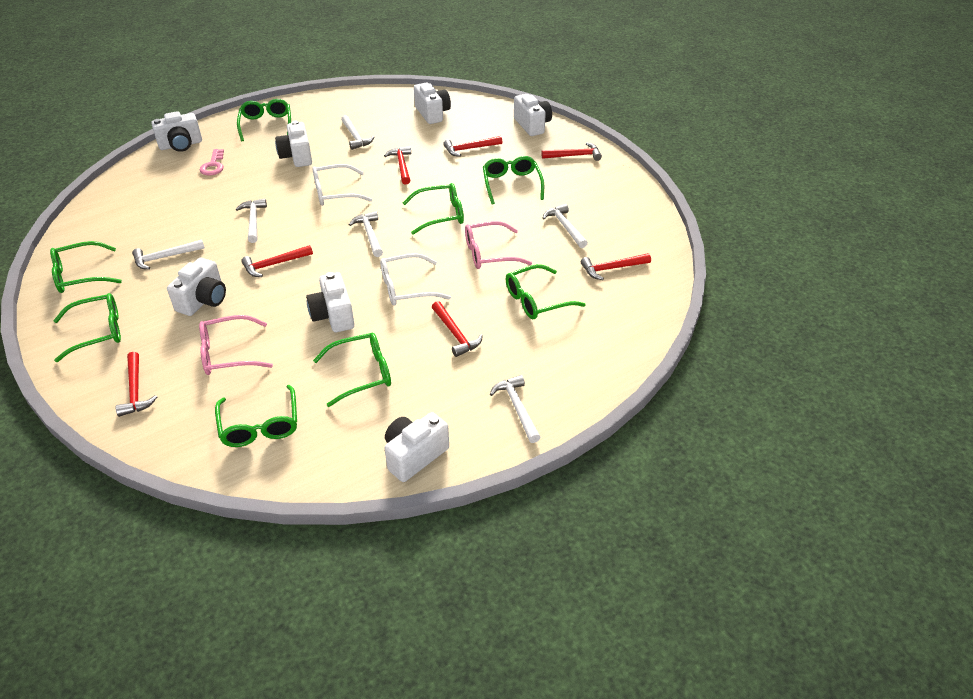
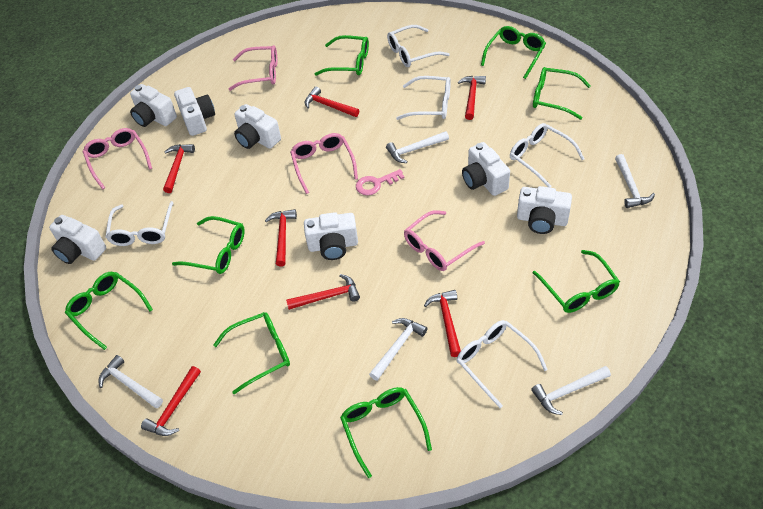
pink glasses: 2 -> 4
white glasses: 2 -> 5
white hammer: 6 -> 5

